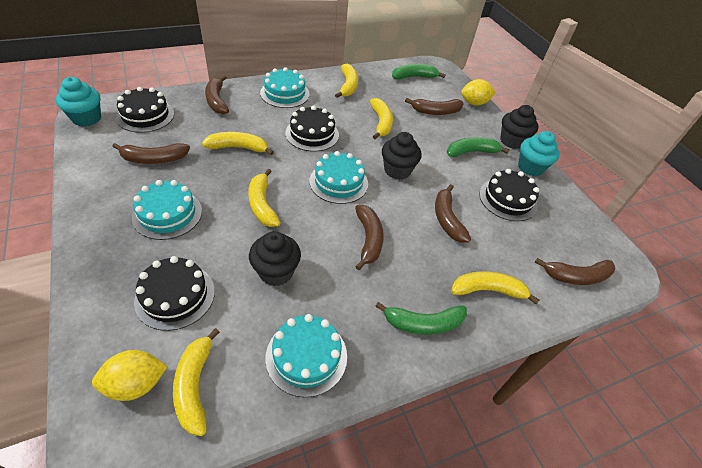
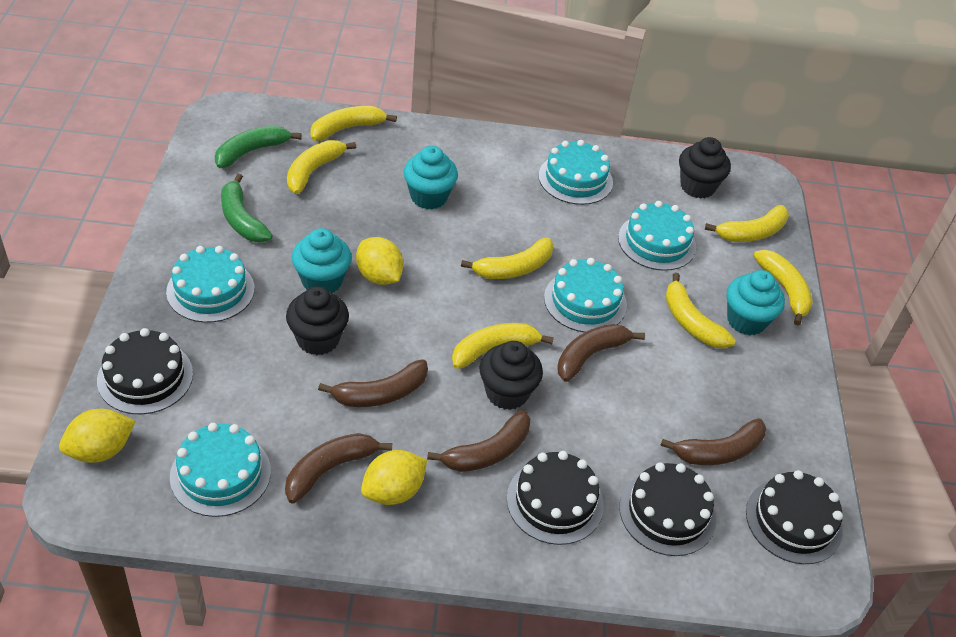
brown banana: 6 -> 5
green banana: 3 -> 2
turquoise cake: 4 -> 5
turquoise cupcake: 2 -> 3
yellow banana: 6 -> 7
yellow lemon: 2 -> 3

